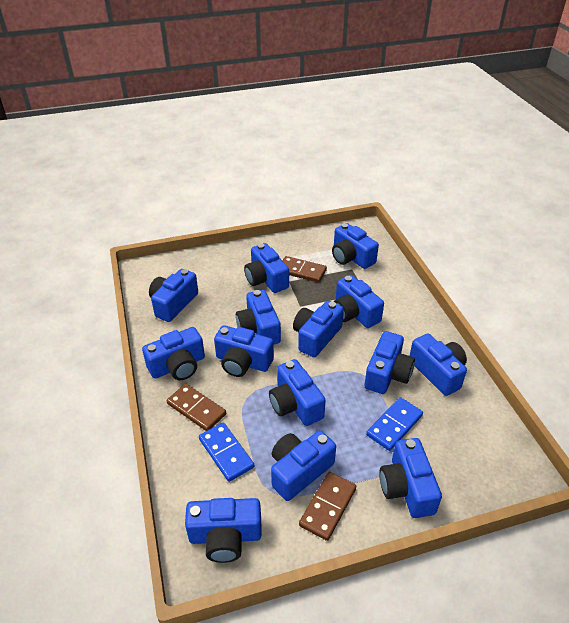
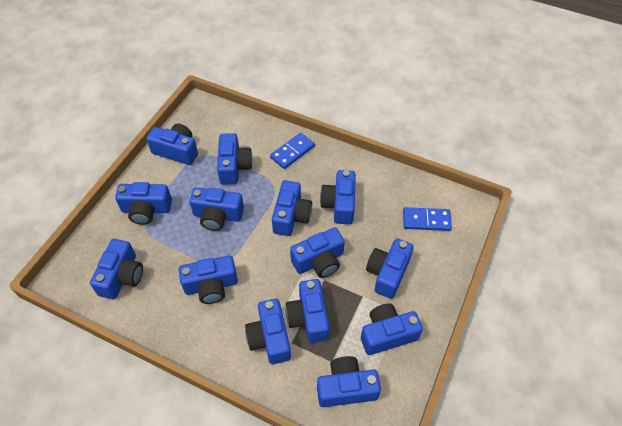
brown domino: 3 -> 0

